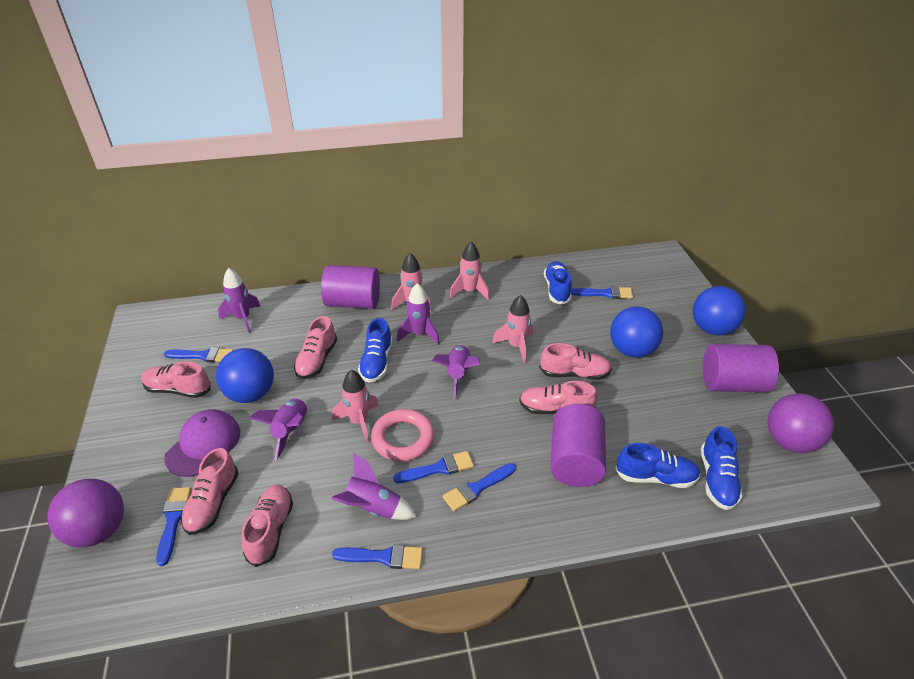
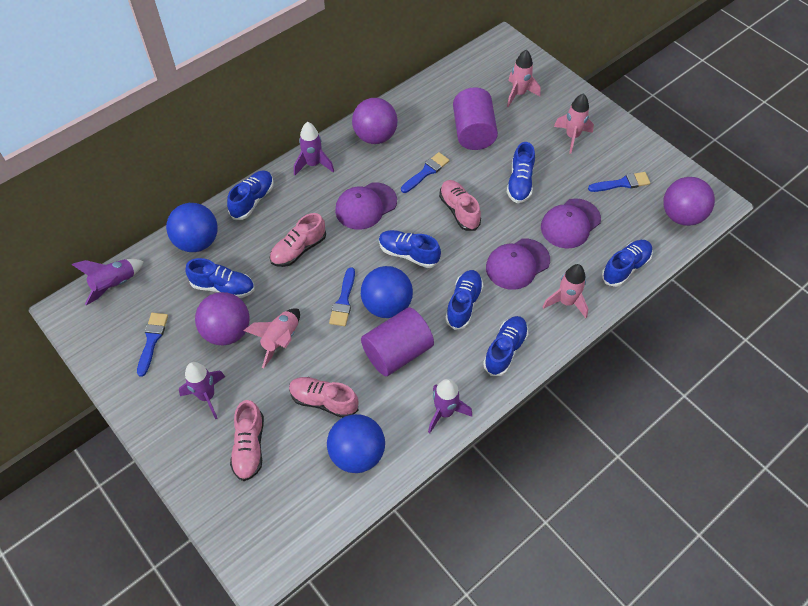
blue brush: 6 -> 4
blue shoe: 4 -> 7
pink ring: 1 -> 0
pink shoe: 6 -> 4
purple ball: 2 -> 3
purple cap: 1 -> 3
purple cylinder: 3 -> 2
purple rocket: 5 -> 4

